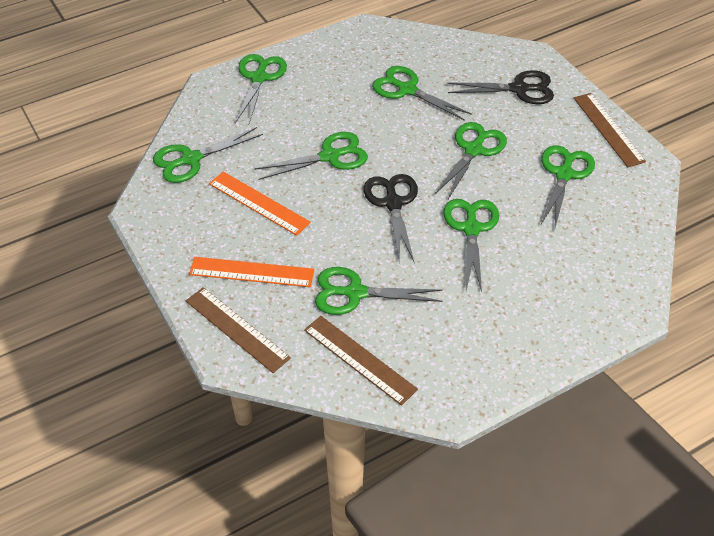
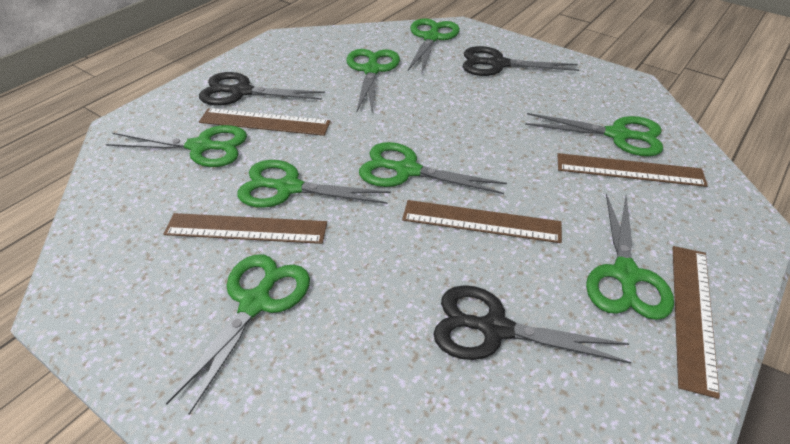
black scissors: 2 -> 3
brown ruler: 3 -> 5
orange ruler: 2 -> 0

